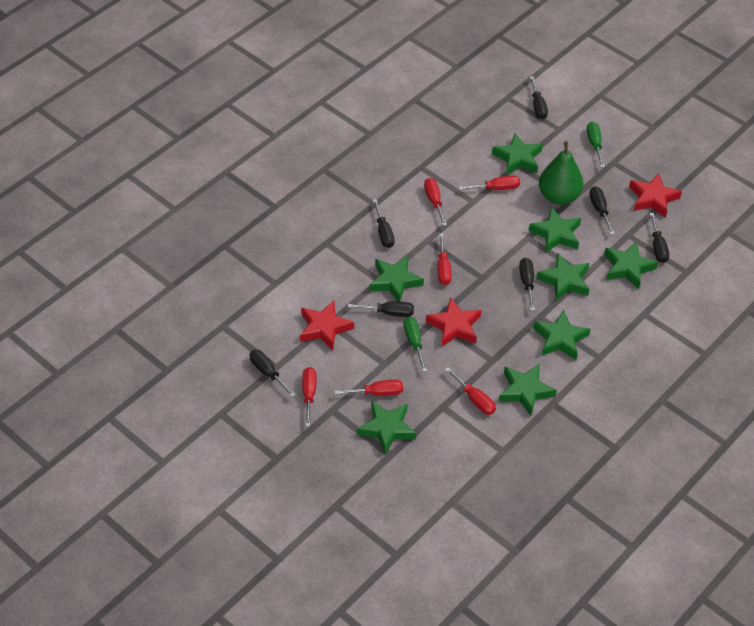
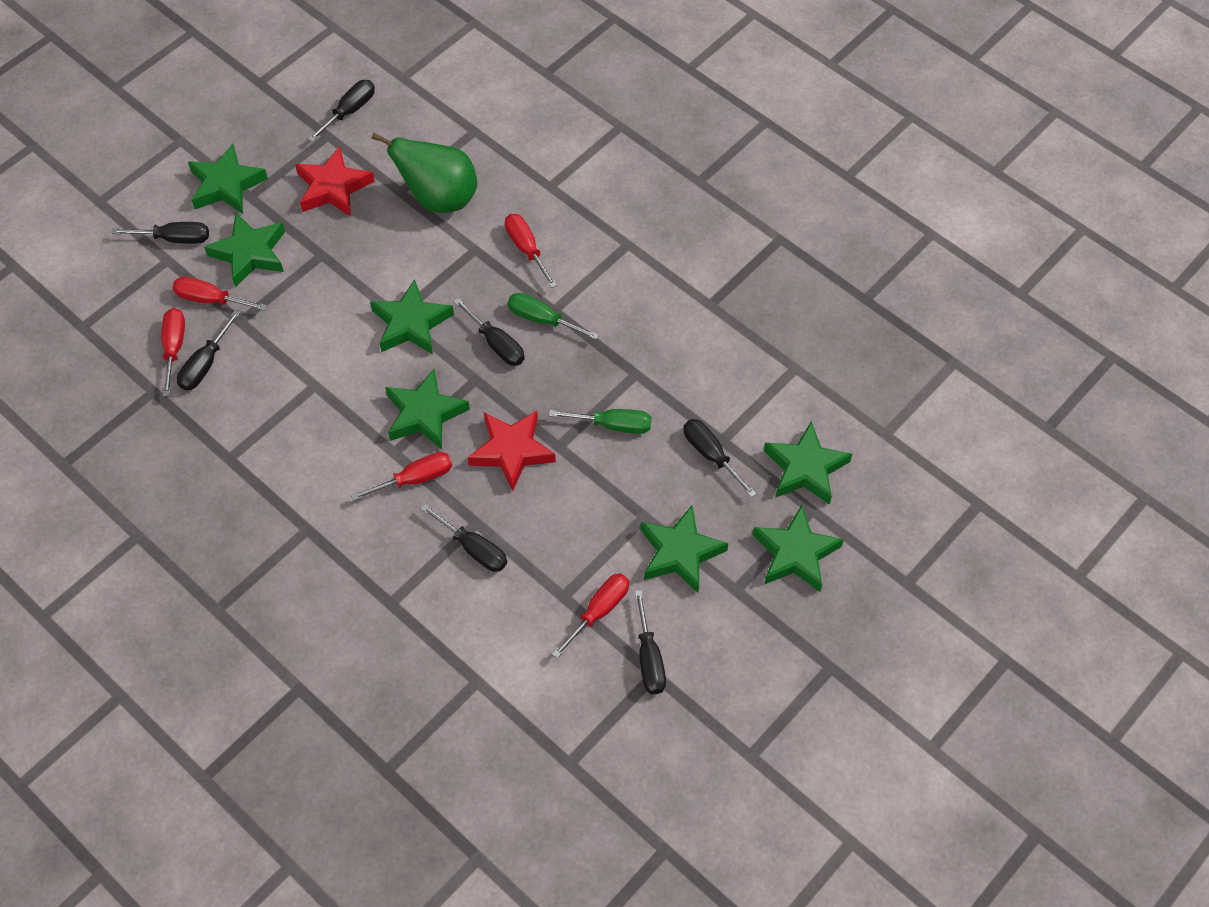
green star: 8 -> 7
red screwdriver: 6 -> 5
red star: 3 -> 2

